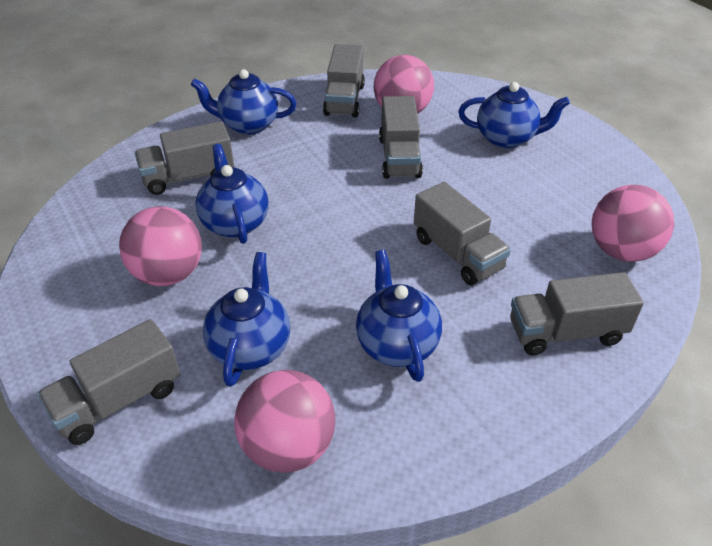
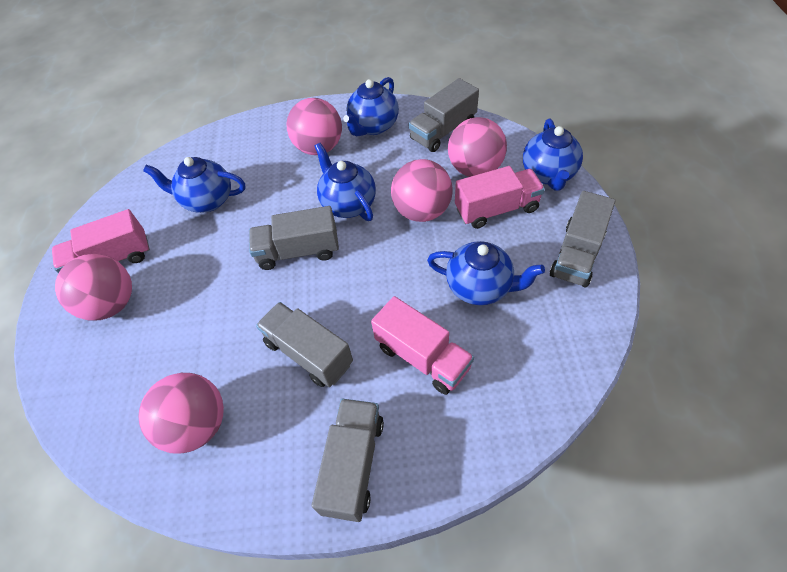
grey truck: 6 -> 5
pink ball: 4 -> 5
pink truck: 0 -> 3

